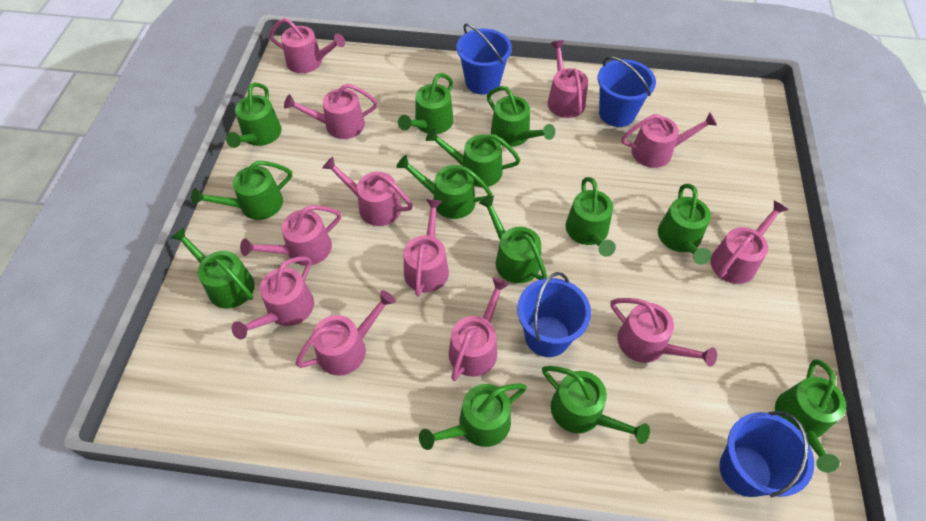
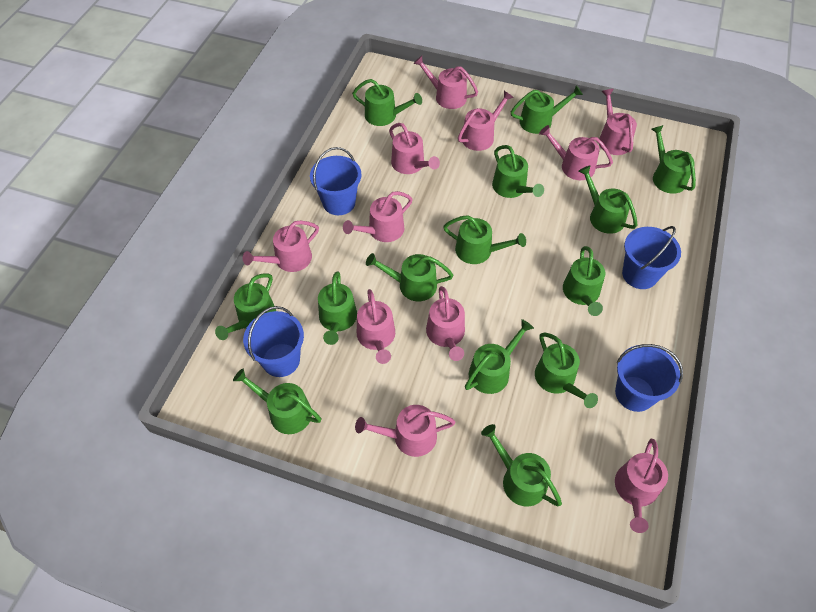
green watering can: 13 -> 14
pink watering can: 12 -> 11

